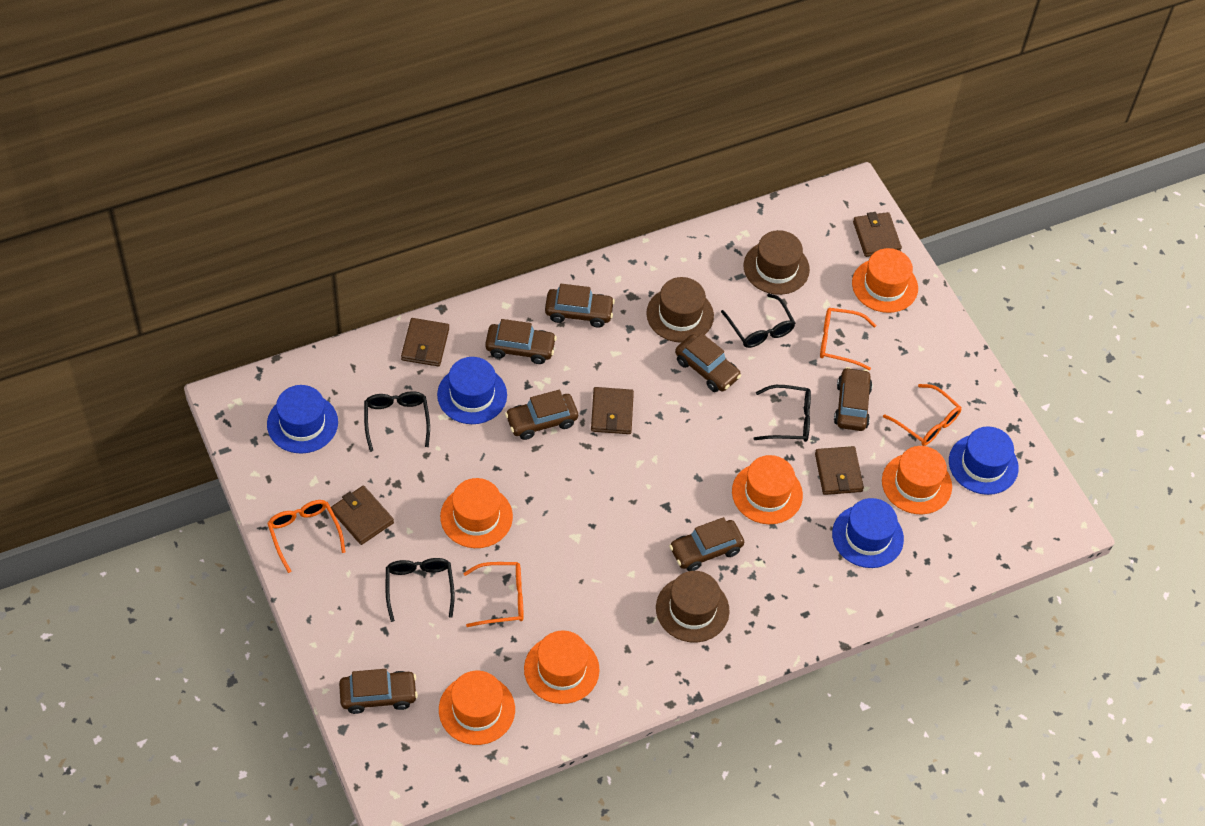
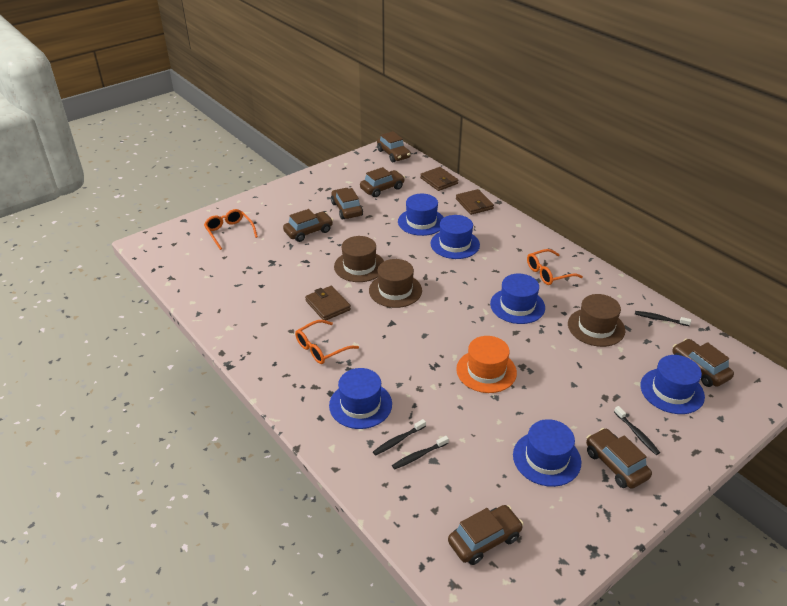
black glasses: 4 -> 0
black toothbrush: 0 -> 4
blue hat: 4 -> 6
brown wallet: 5 -> 3
orange glasses: 4 -> 3
orange hat: 6 -> 1

